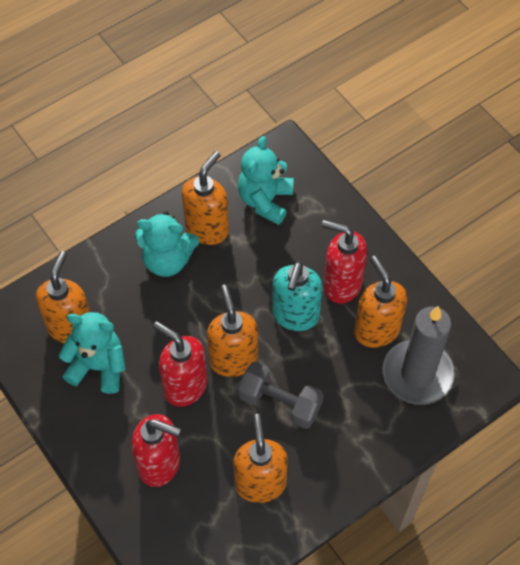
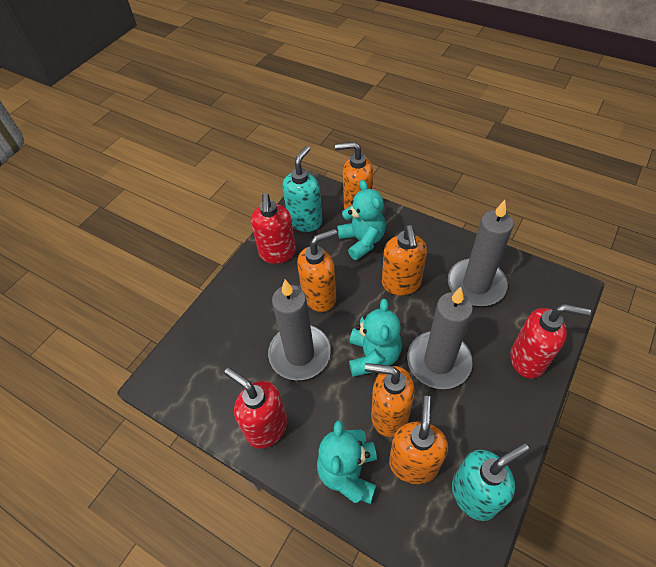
grey candle: 1 -> 3
grey dumbbell: 1 -> 0
turquoise soap dispenser: 1 -> 2

